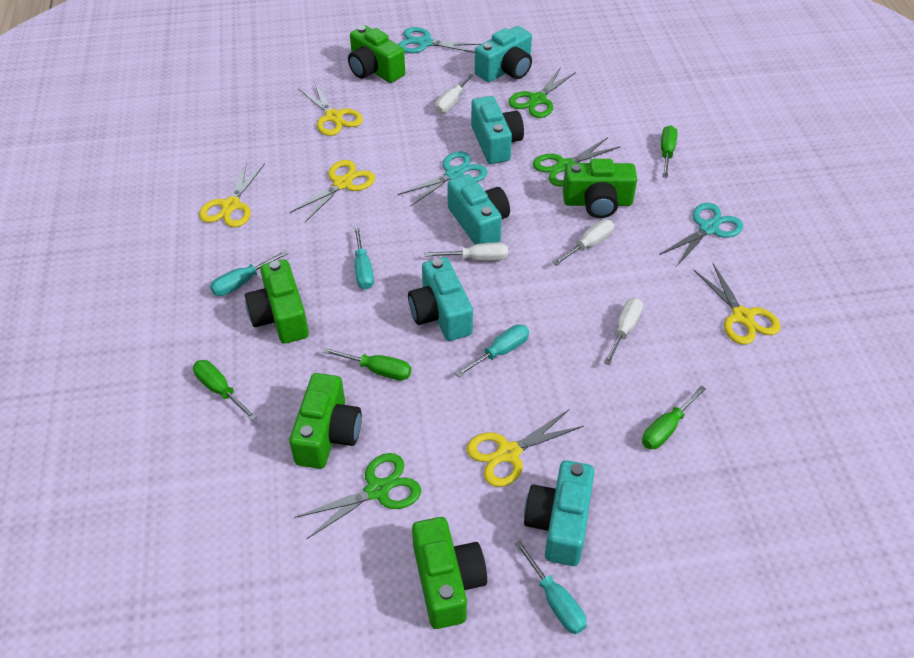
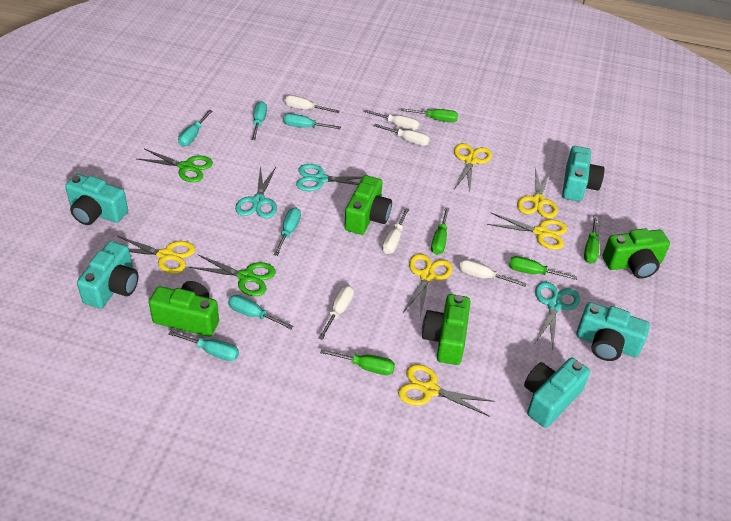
green camera: 5 -> 4
green scissors: 3 -> 2
green screwdriver: 4 -> 5
turquoise screwdriver: 4 -> 6
white screwdriver: 4 -> 6
yellow scissors: 5 -> 6

